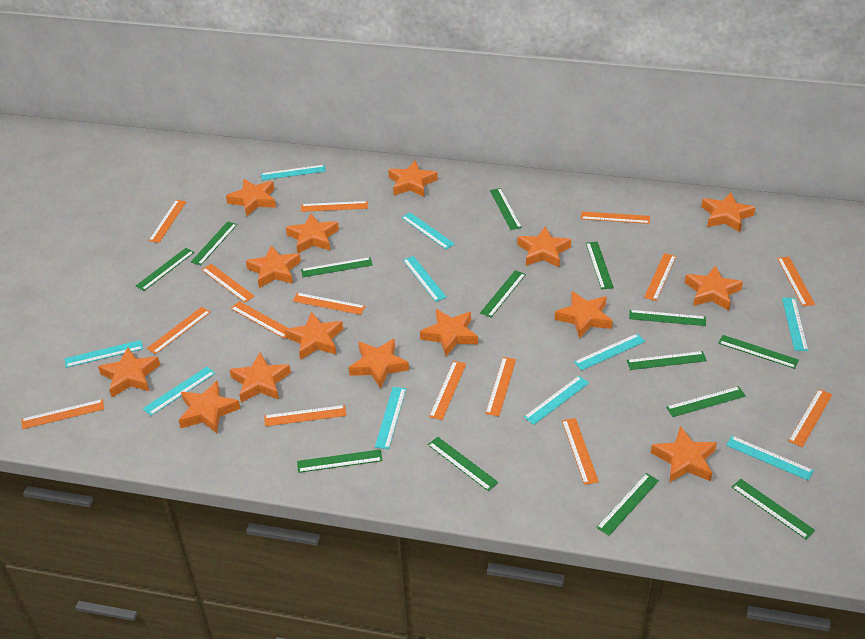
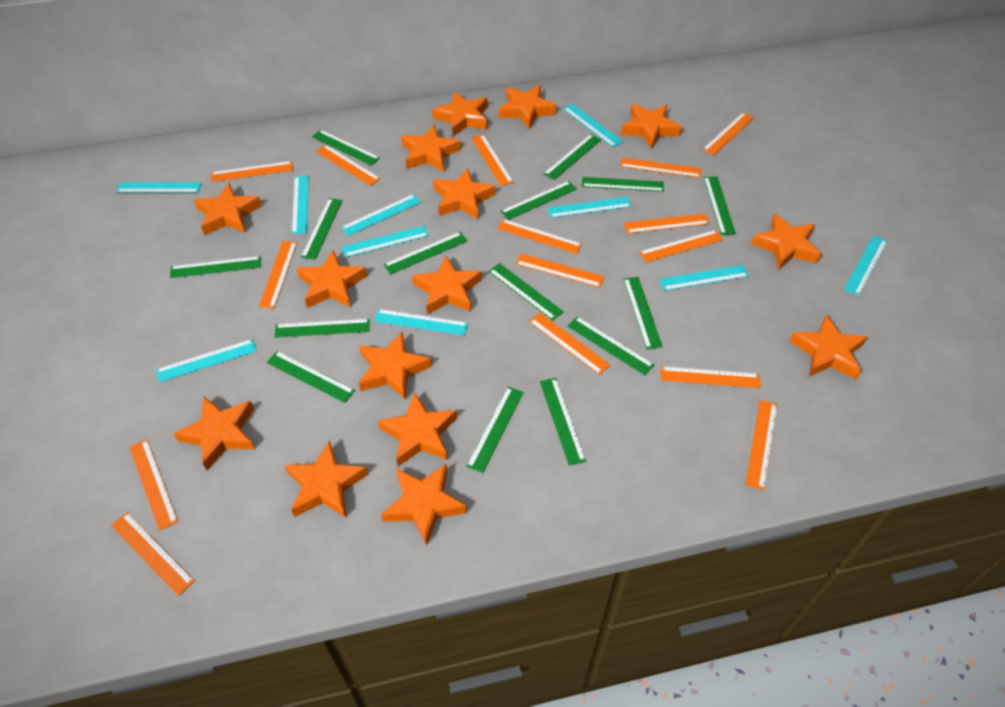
green ruler: 14 -> 15

